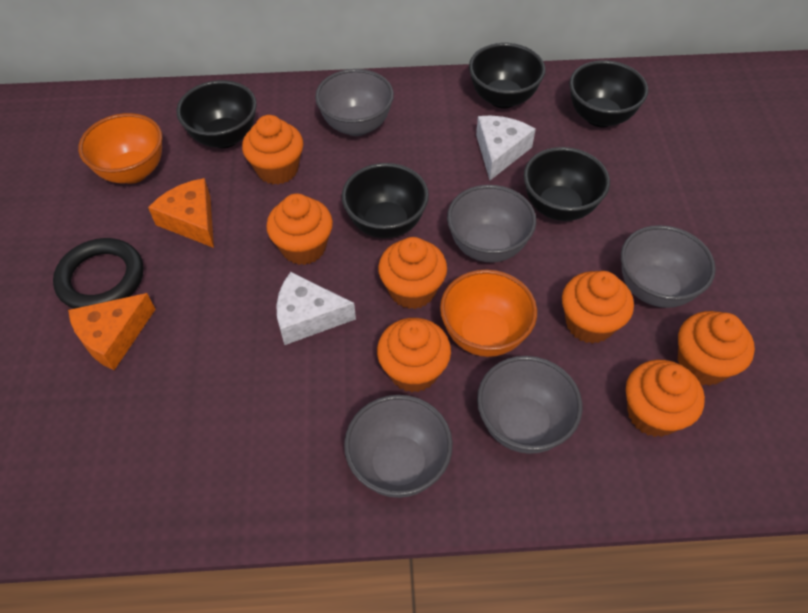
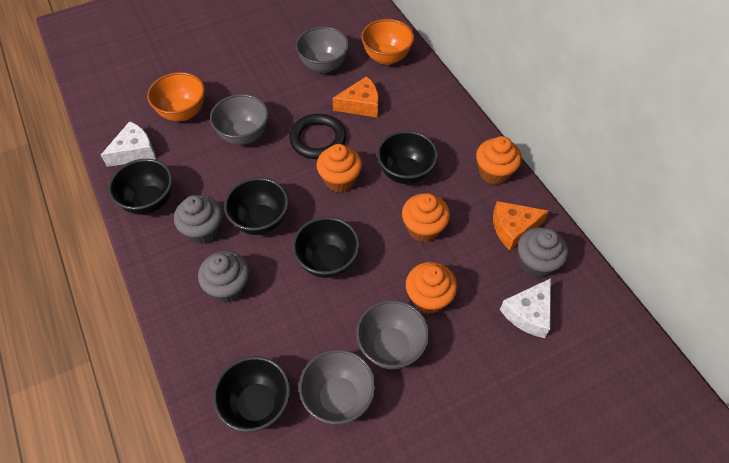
grey bowl: 5 -> 4
grey cupcake: 0 -> 3
orange cupcake: 7 -> 4

